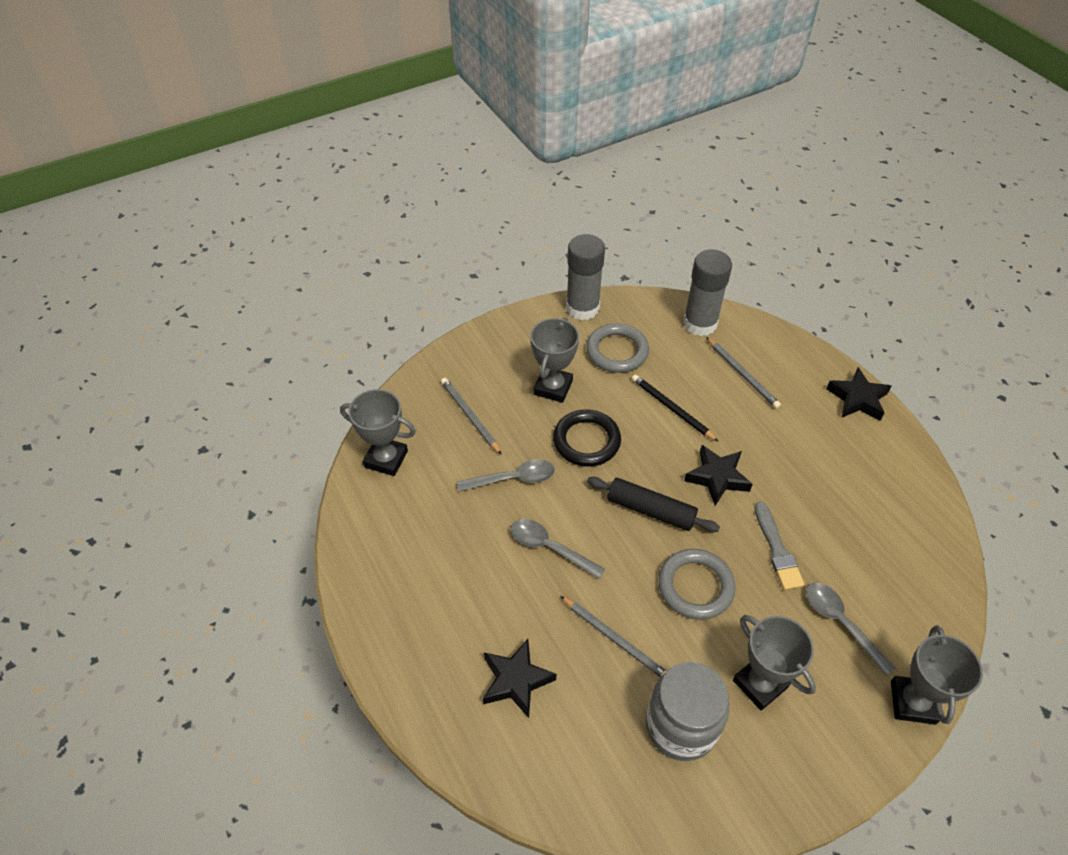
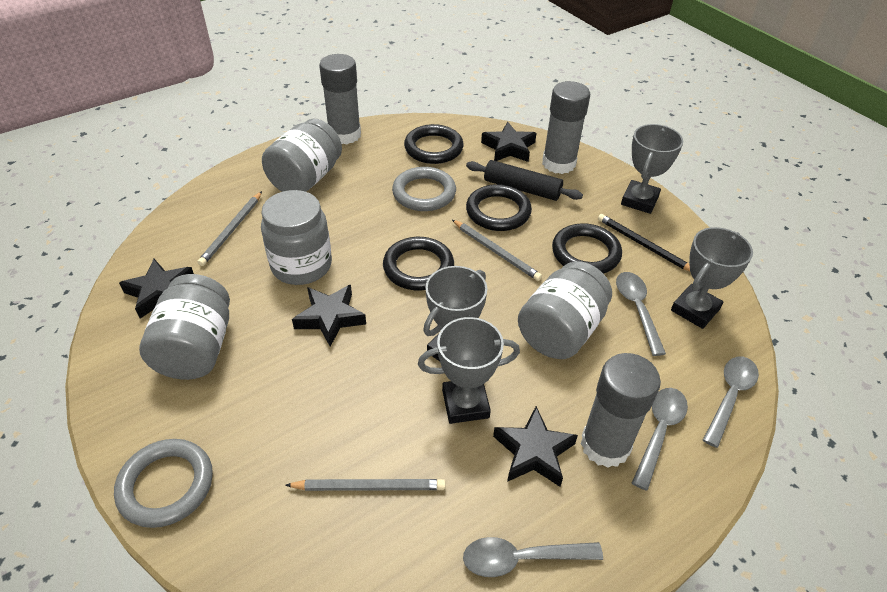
black ring: 1 -> 4
black star: 3 -> 4
grey brush: 1 -> 0
grey glue stick: 2 -> 3
grey jar: 1 -> 4
grey spoon: 3 -> 4

